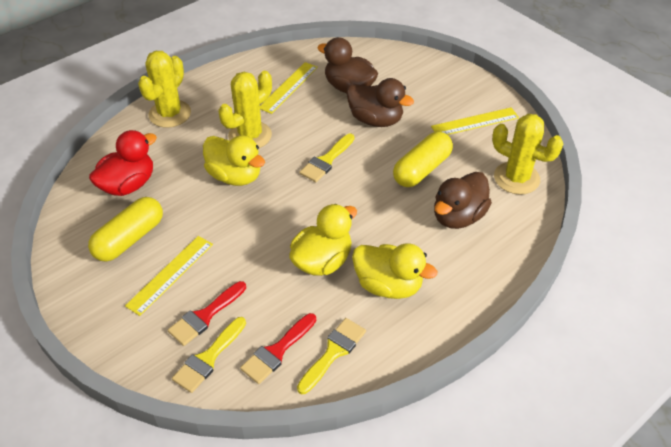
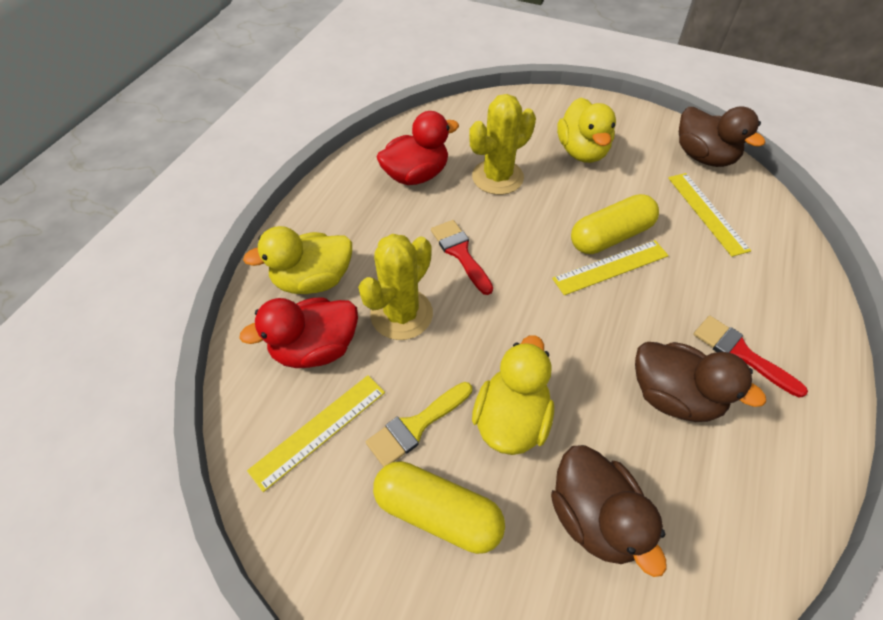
red duck: 1 -> 2
yellow brush: 3 -> 1
yellow cactus: 3 -> 2

